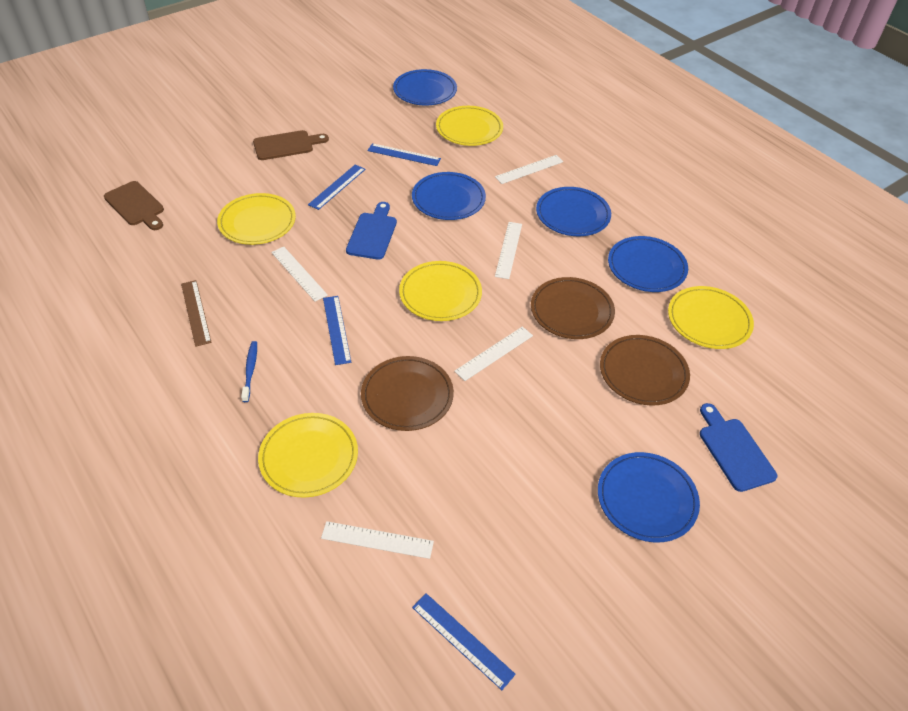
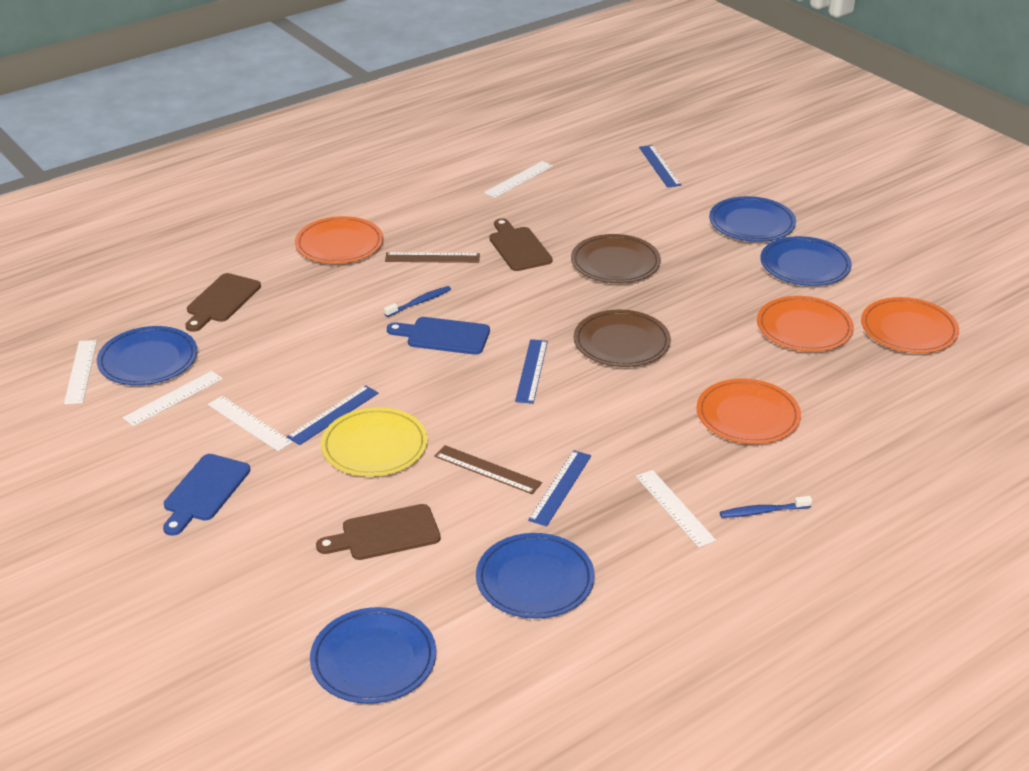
blue toothbrush: 1 -> 2
brown cutting board: 2 -> 3
brown plate: 3 -> 2
brown ruler: 1 -> 2
orange plate: 0 -> 4
yellow plate: 5 -> 1

